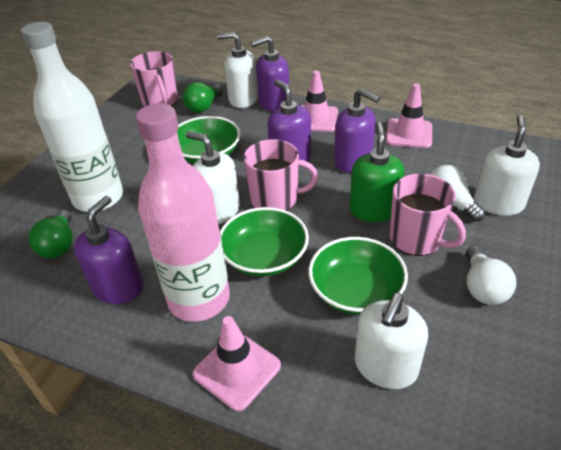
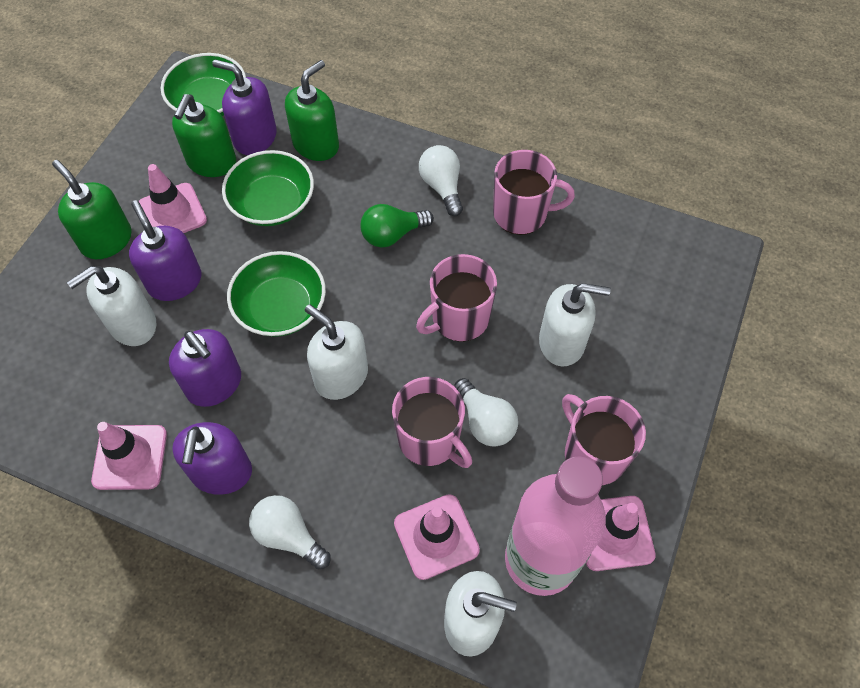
green light bulb: 2 -> 1
green soap dispenser: 1 -> 3
pink mug: 3 -> 4
pink traffic cone: 3 -> 4
white bottle: 1 -> 0
white light bulb: 2 -> 3

